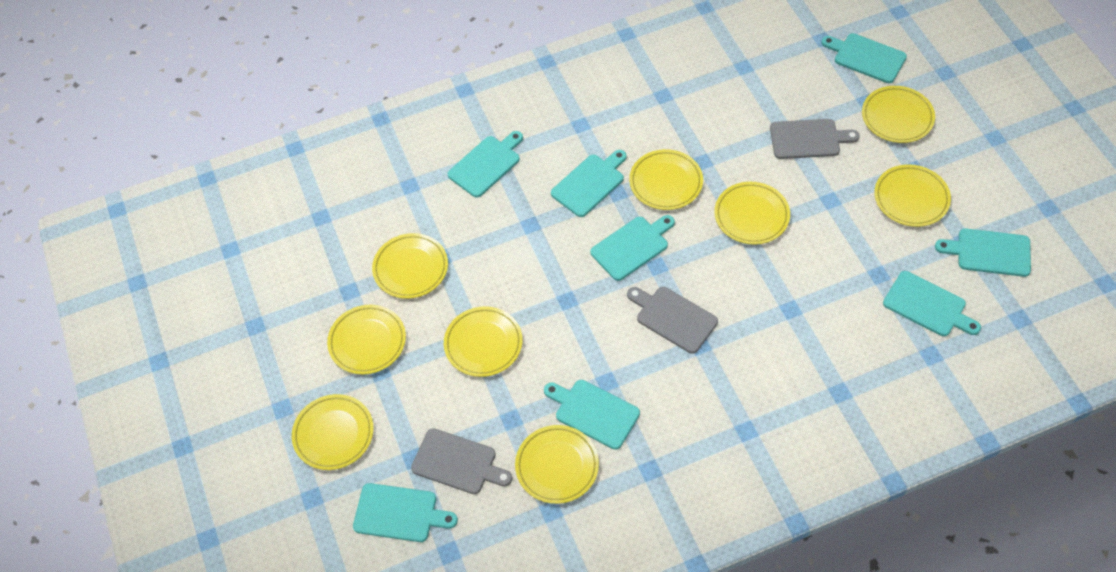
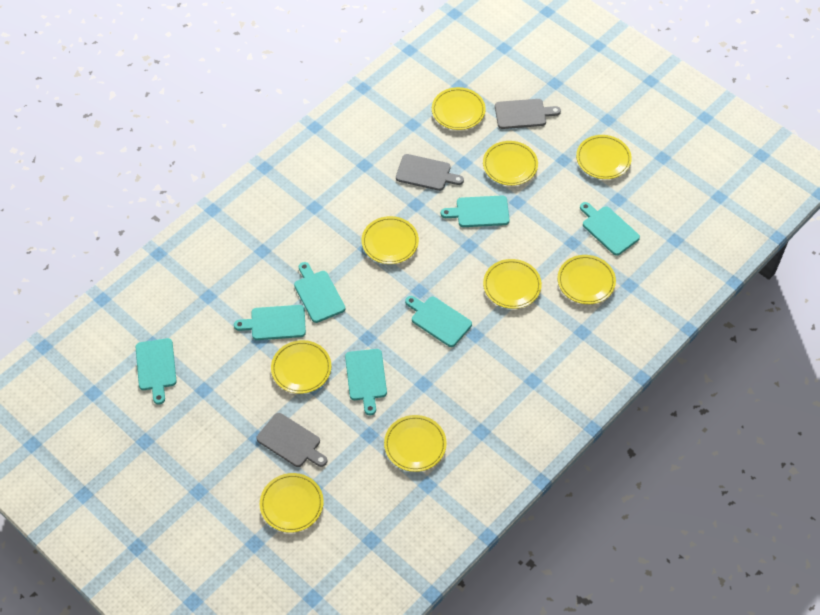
turquoise cutting board: 8 -> 7

